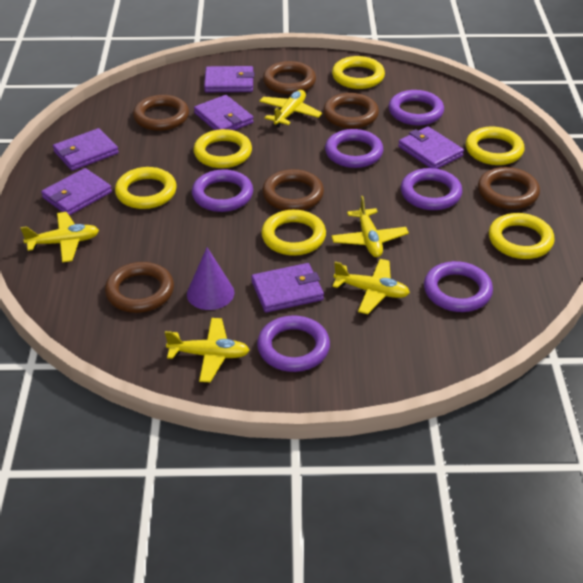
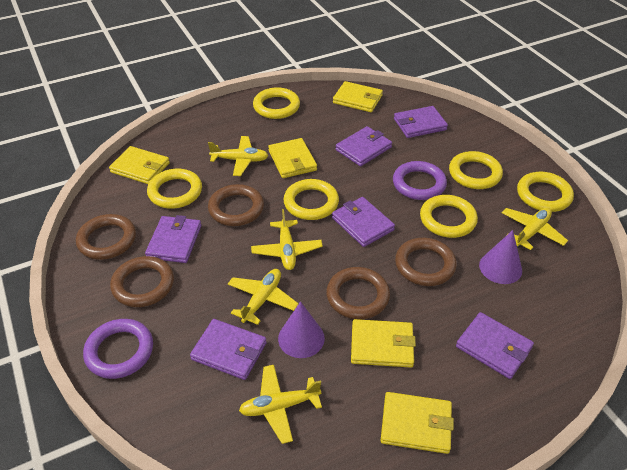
brown ring: 6 -> 5
purple cone: 1 -> 2
purple ring: 6 -> 2
yellow wallet: 0 -> 5

